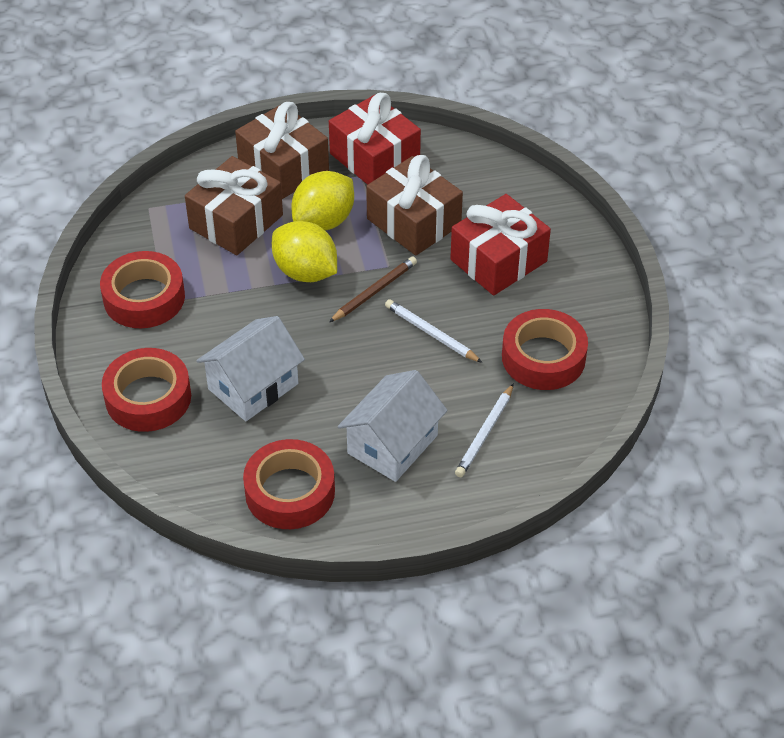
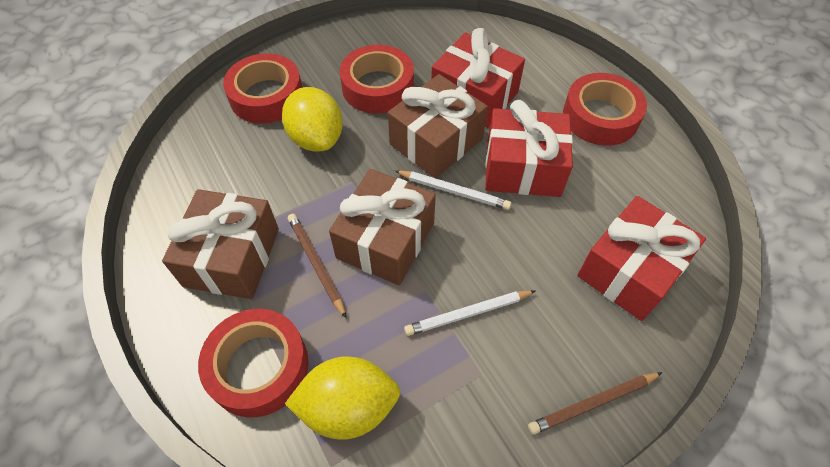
brown pencil: 1 -> 2
red gift: 2 -> 3
white house: 2 -> 0

